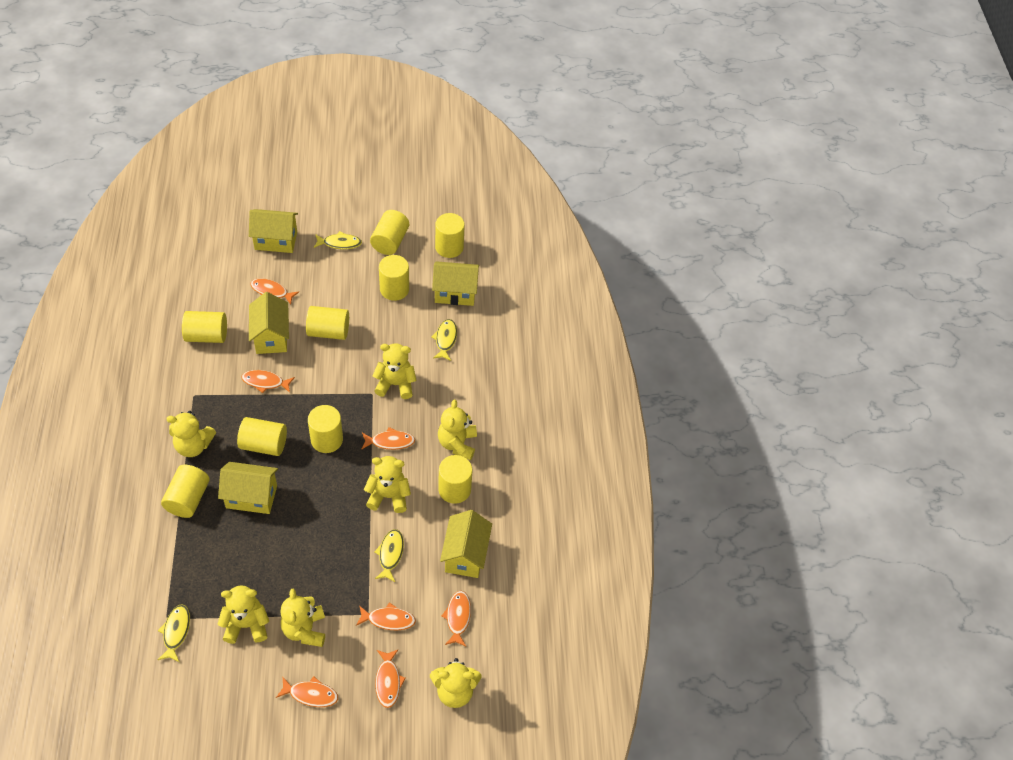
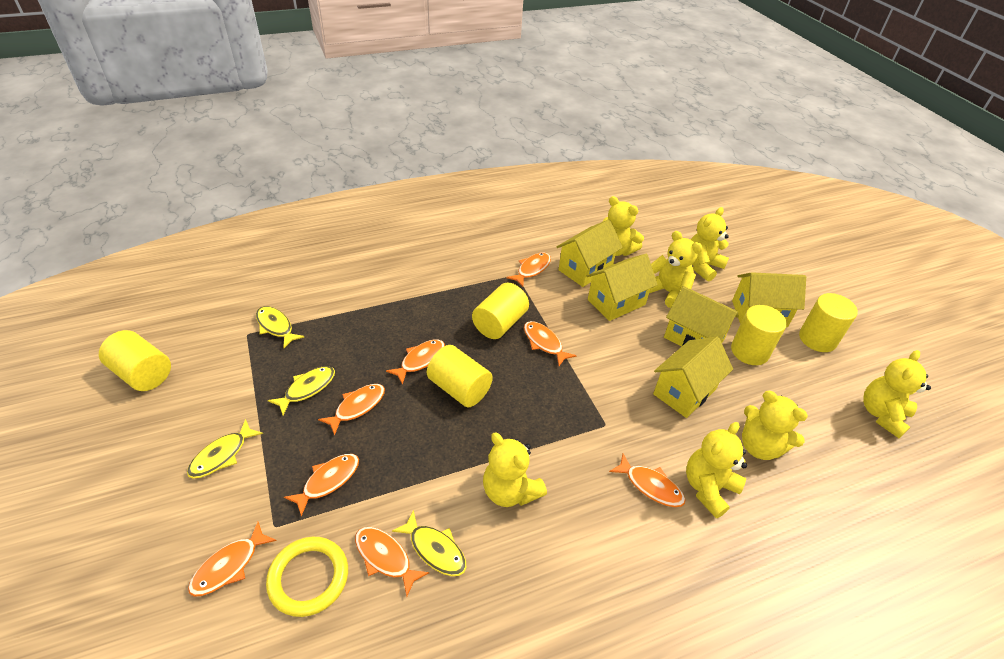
orange fish: 7 -> 8
yellow cylinder: 9 -> 5
yellow ring: 0 -> 1

